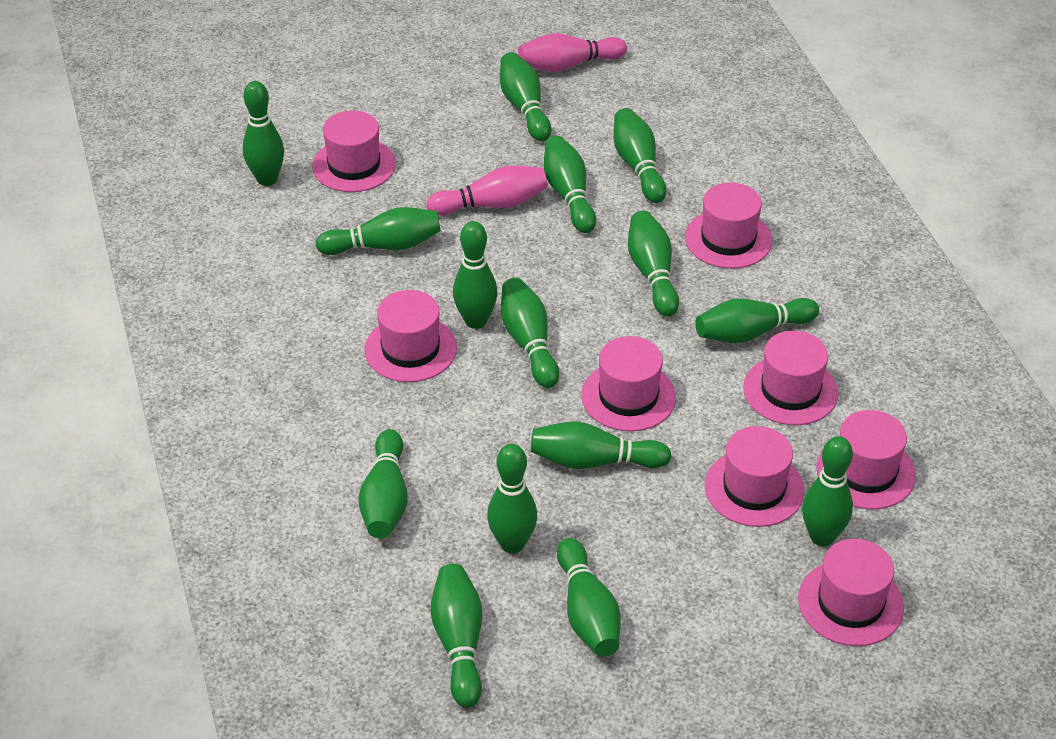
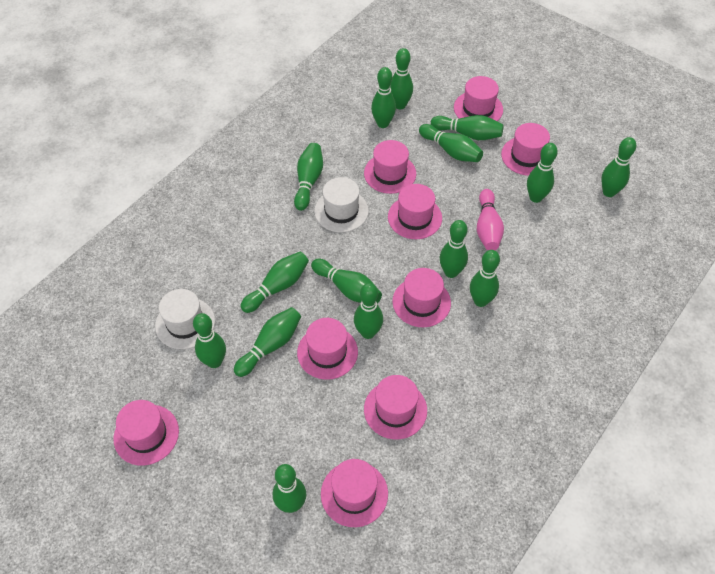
pink bowling pin: 2 -> 1
pink hat: 8 -> 9
white hat: 0 -> 2

